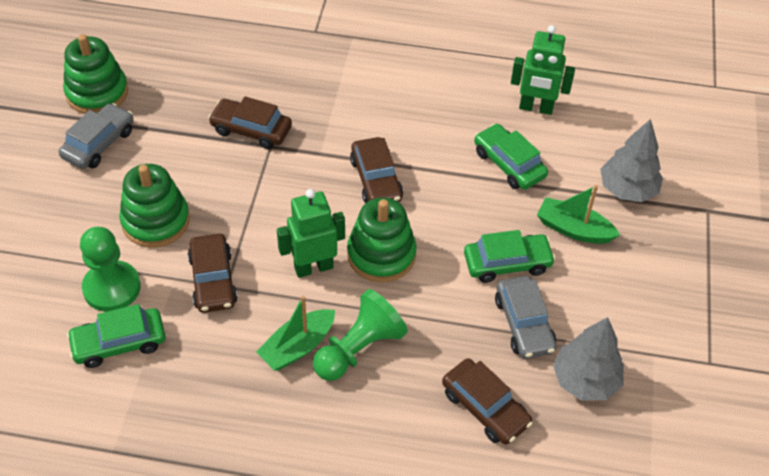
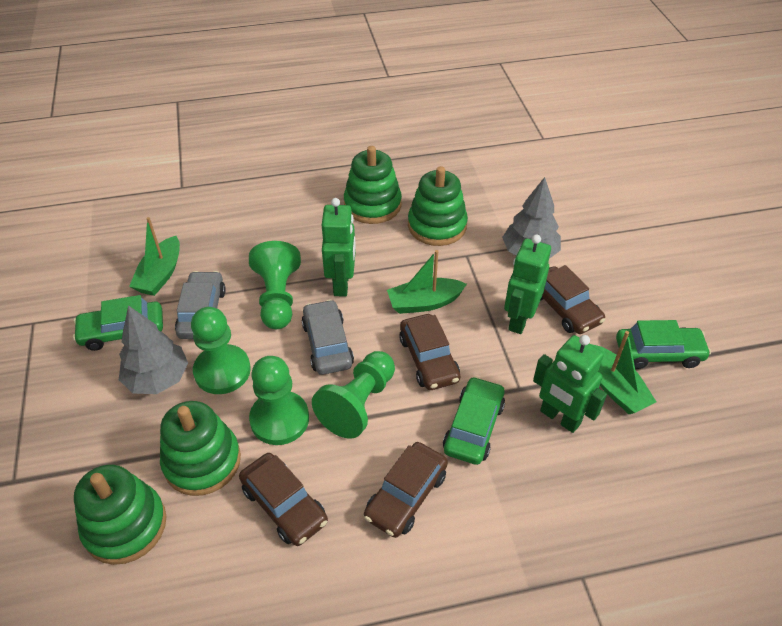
green boat: 2 -> 3
green pawn: 2 -> 4
green robot: 2 -> 3
green stacking toy: 3 -> 4

